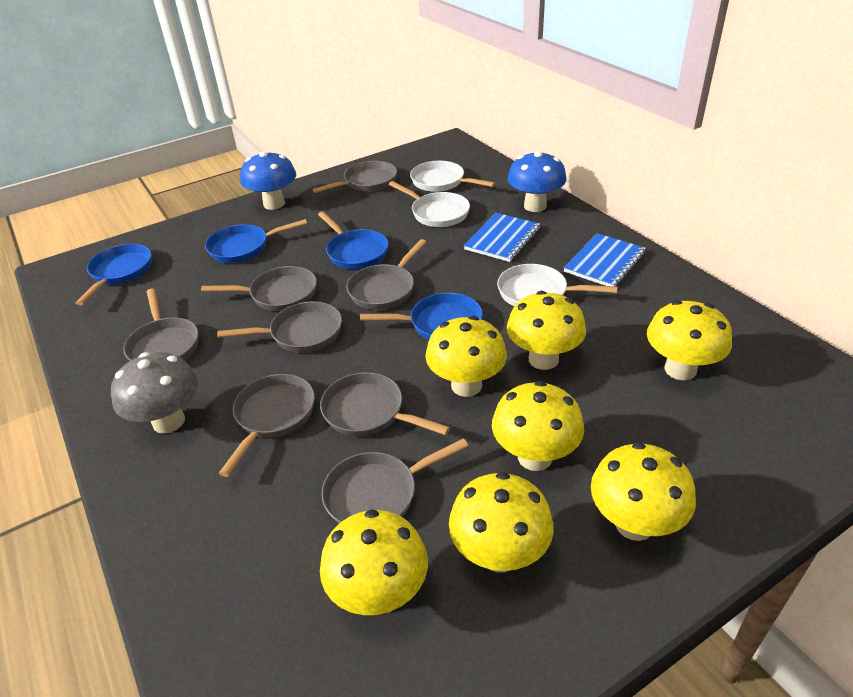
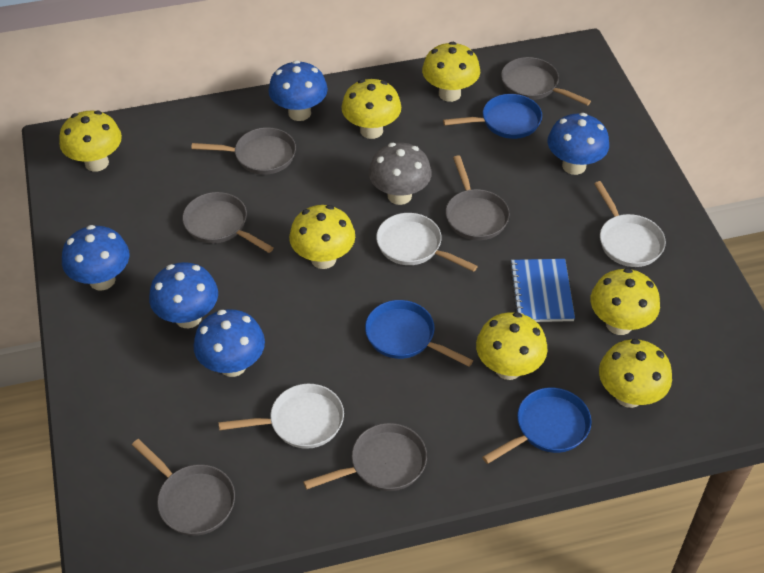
blue mushroom: 2 -> 5
blue notebook: 2 -> 1
blue pan: 4 -> 3
grey pan: 8 -> 6

